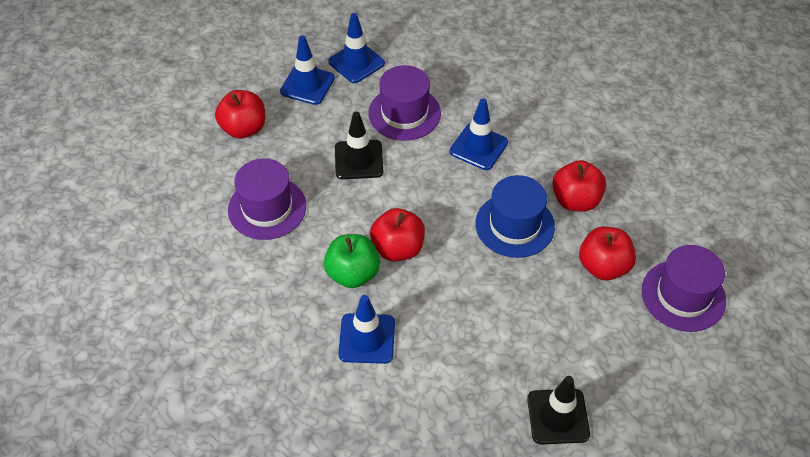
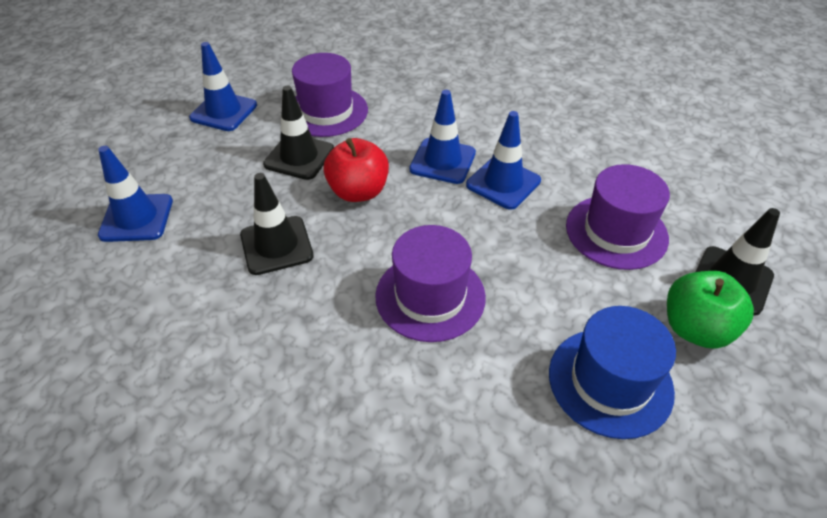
black traffic cone: 2 -> 3
red apple: 4 -> 1

